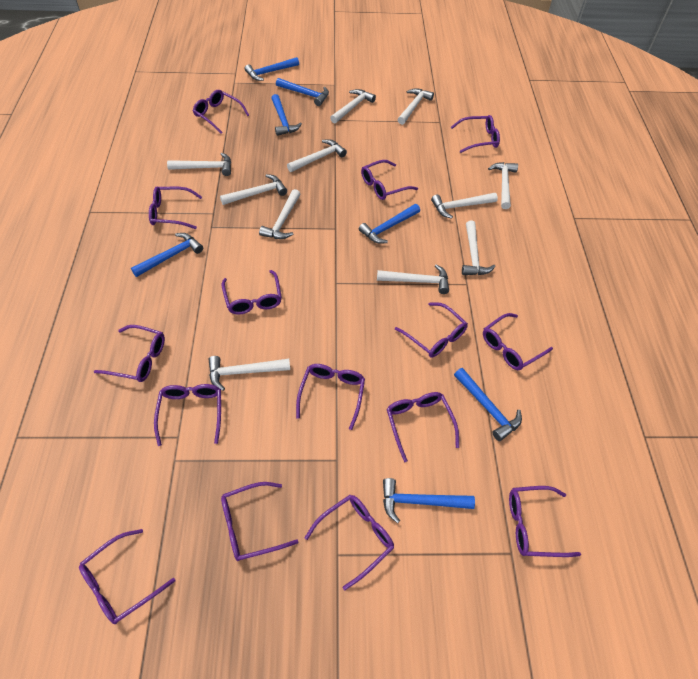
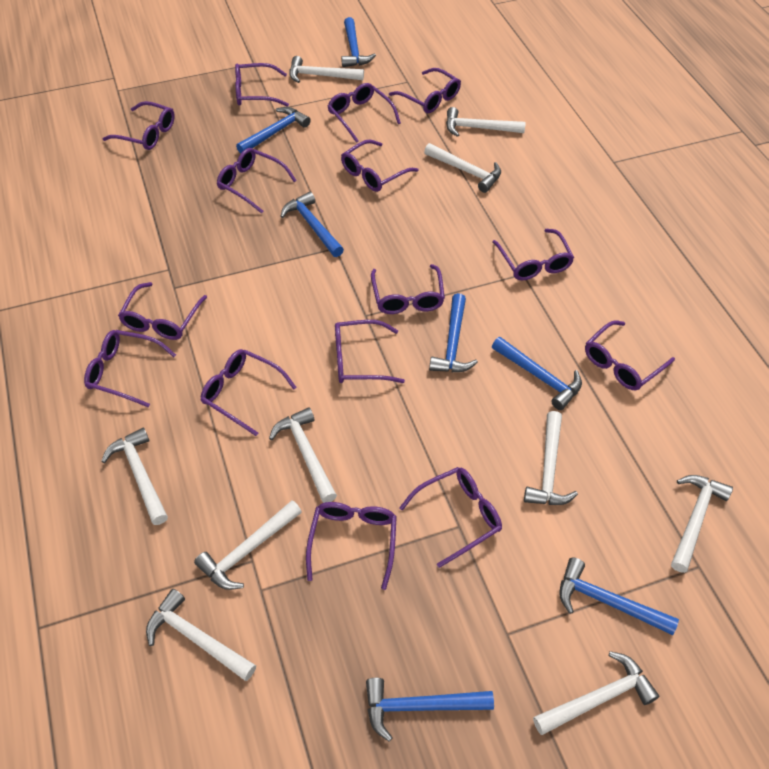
white hammer: 11 -> 10

